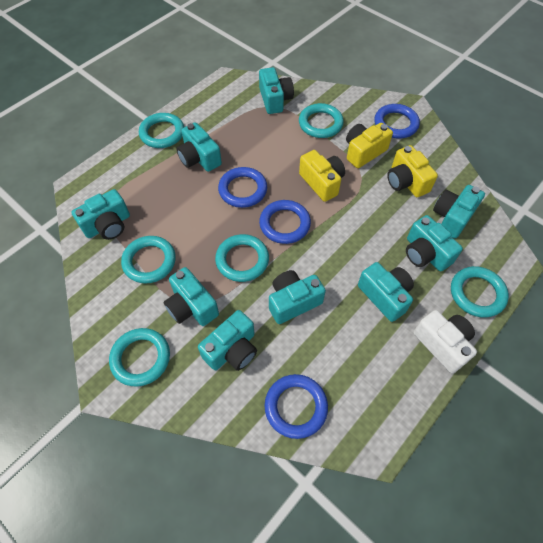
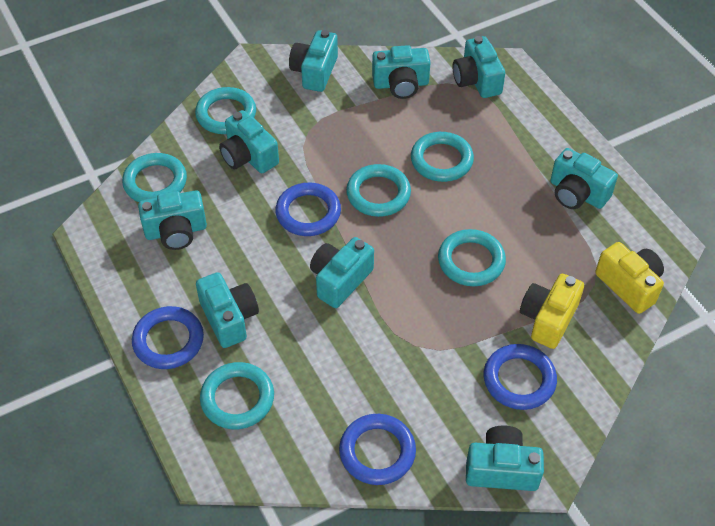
white camera: 1 -> 0
yellow camera: 3 -> 2

